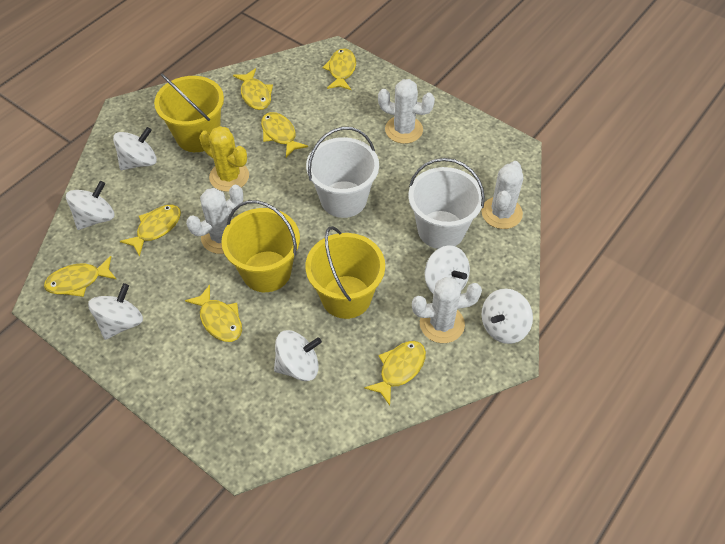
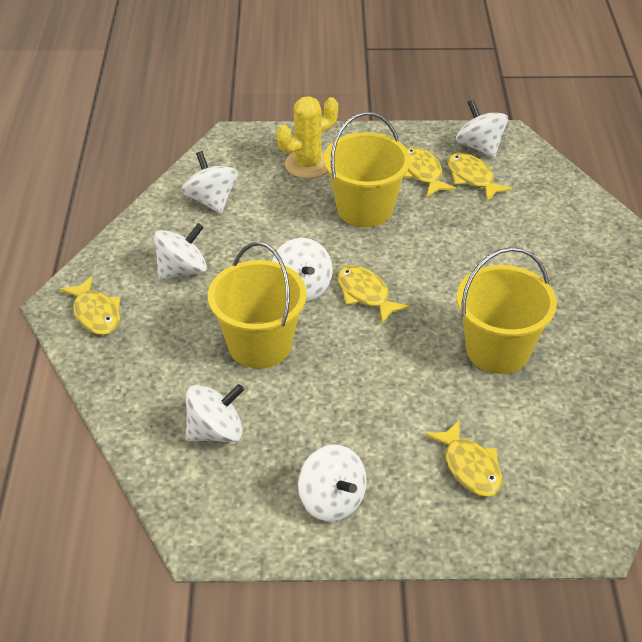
white bucket: 2 -> 0
white cactus: 4 -> 0
yellow fish: 7 -> 5

